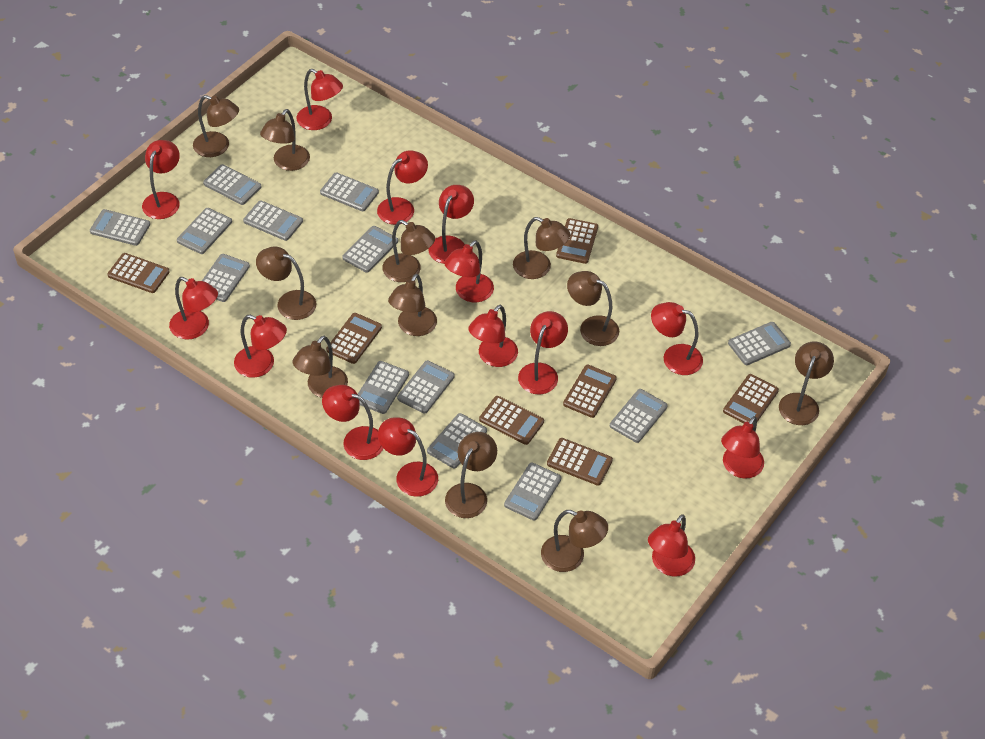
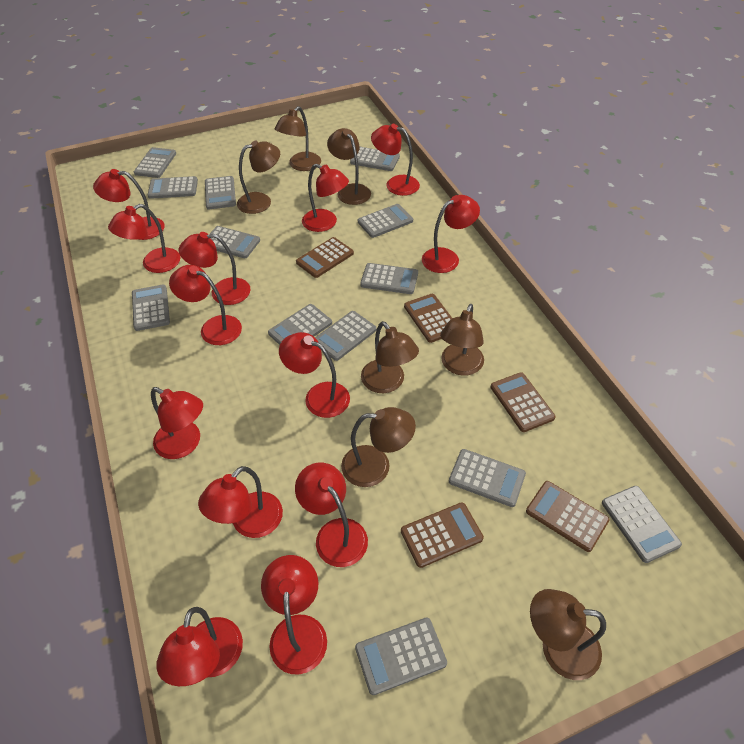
brown calculator: 7 -> 5
brown lamp: 11 -> 7
red lamp: 14 -> 13

